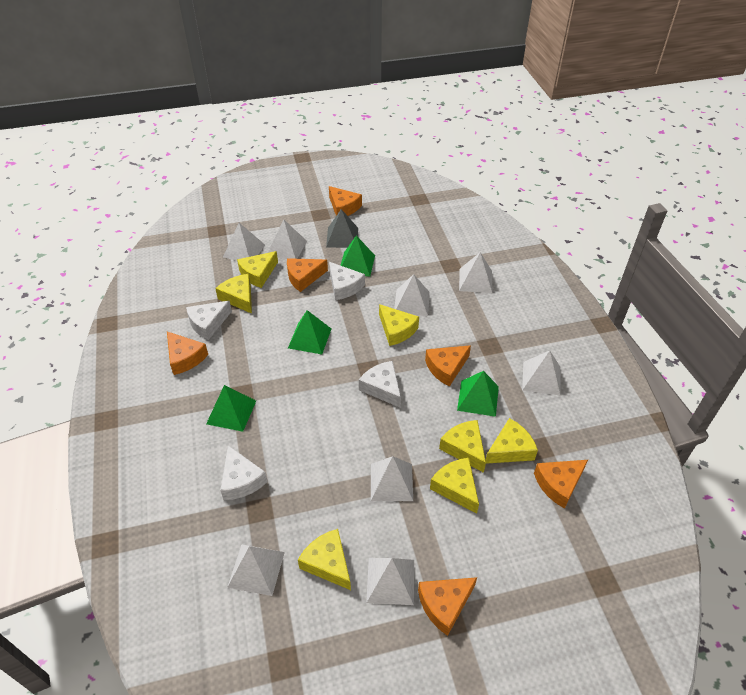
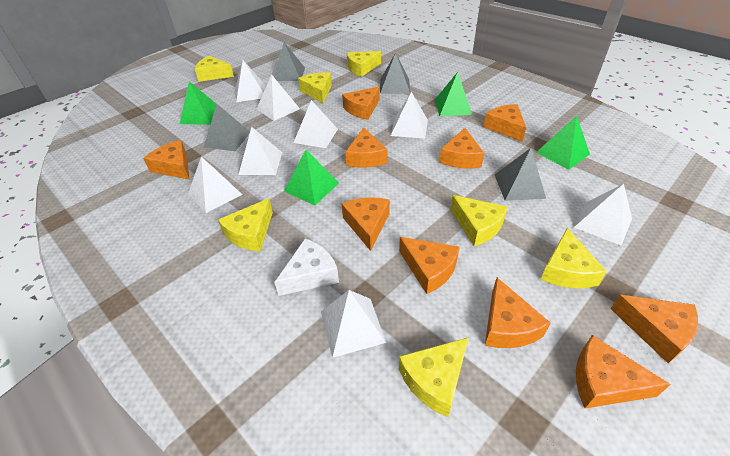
grey pyramid: 1 -> 4
orange cheese: 6 -> 10
white cheese: 4 -> 1

